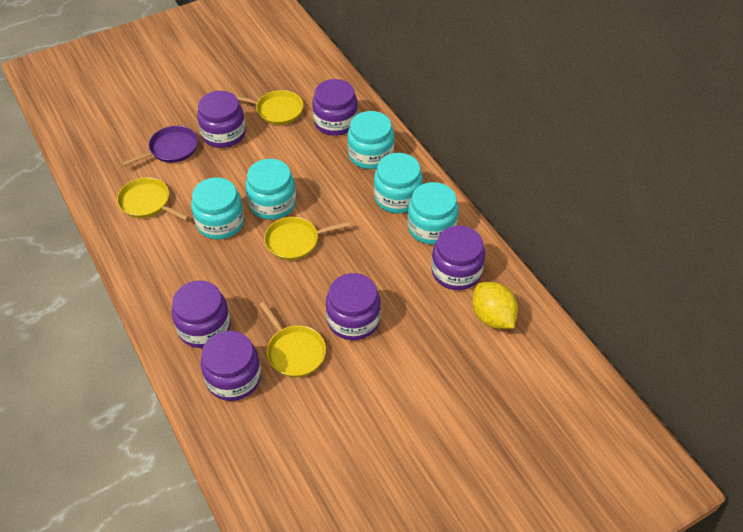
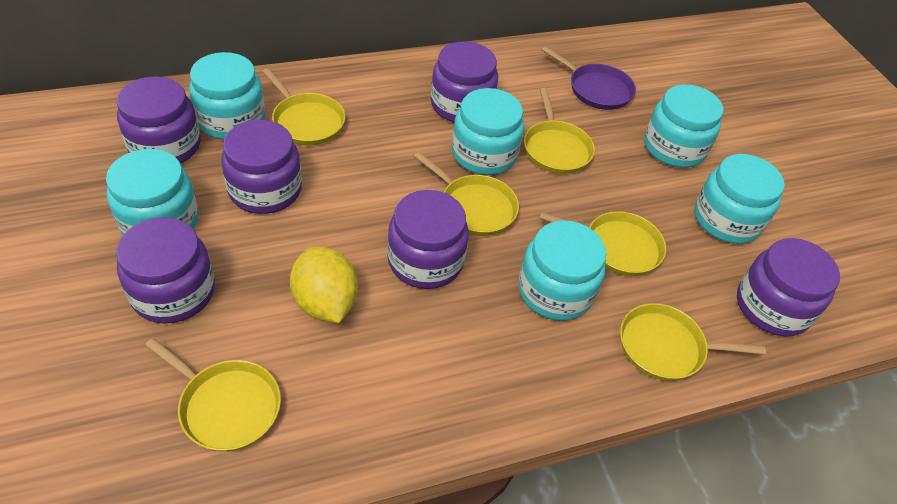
turquoise jar: 5 -> 6
yellow pan: 4 -> 6

